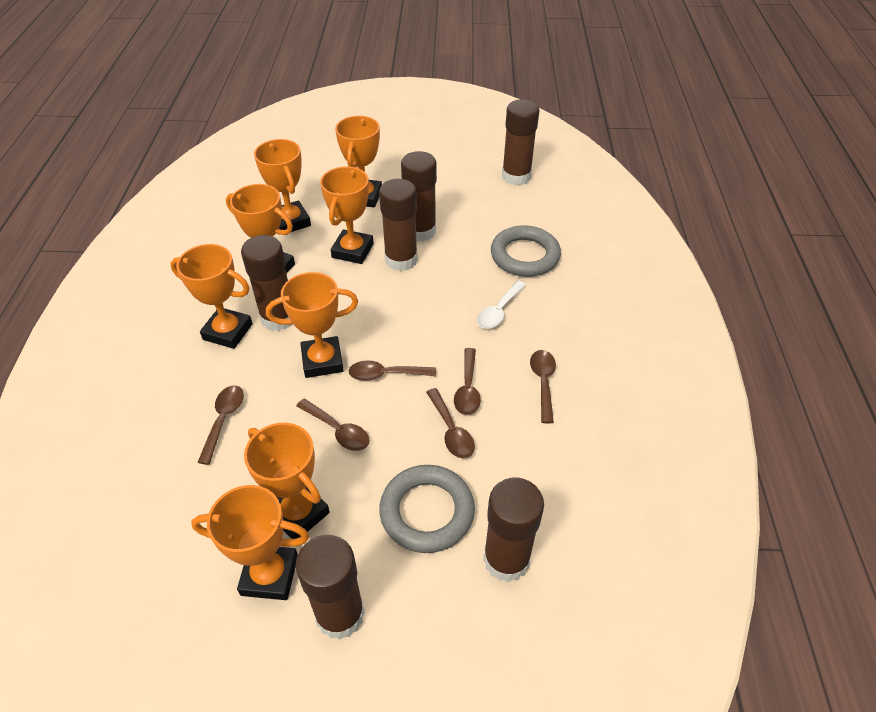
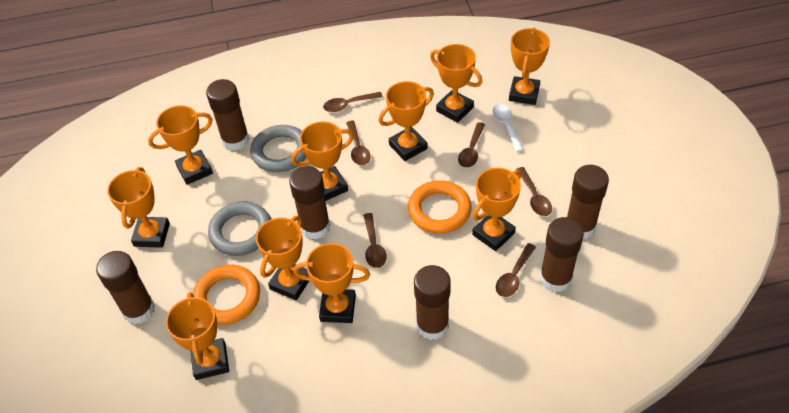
orange ring: 0 -> 2
orange trophy: 8 -> 10

